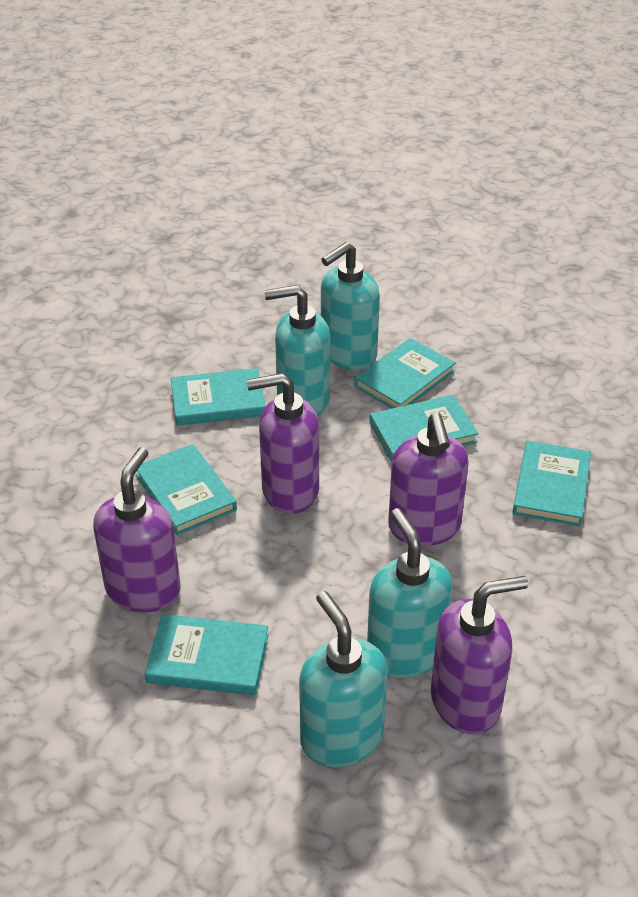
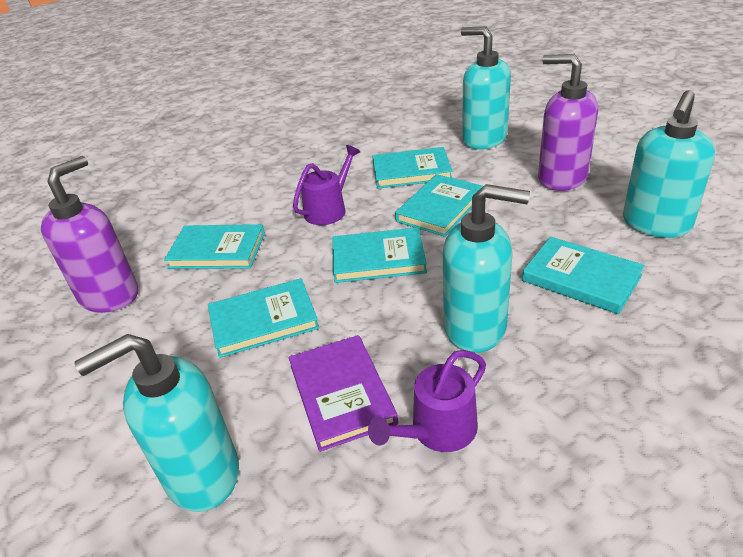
purple book: 0 -> 1
purple soap dispenser: 4 -> 2
purple watering can: 0 -> 2

